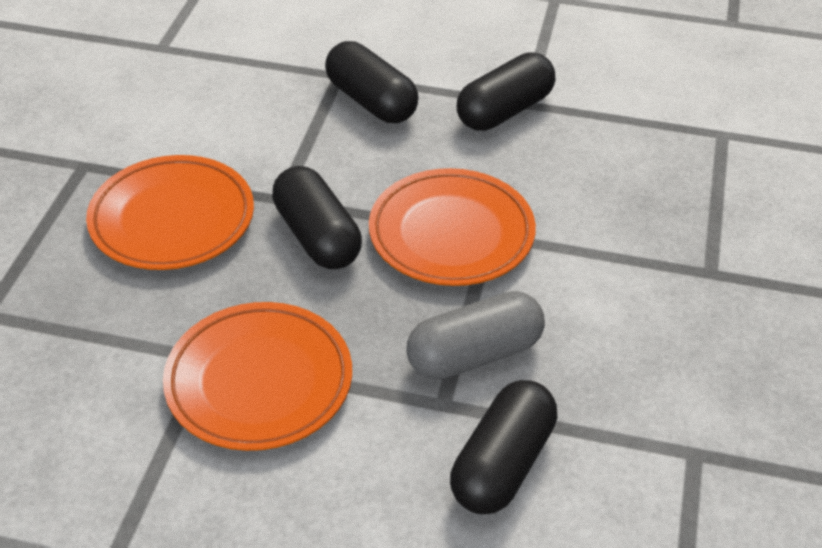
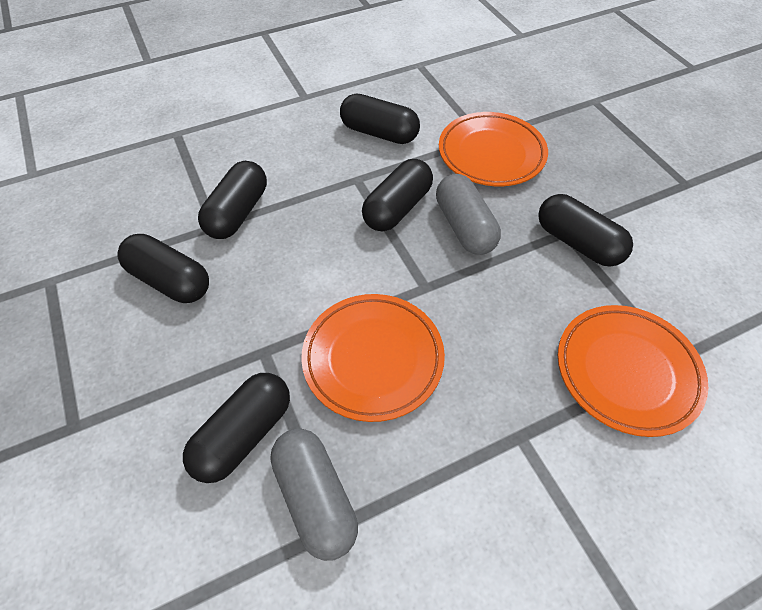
black capsule: 4 -> 6
grey capsule: 1 -> 2

